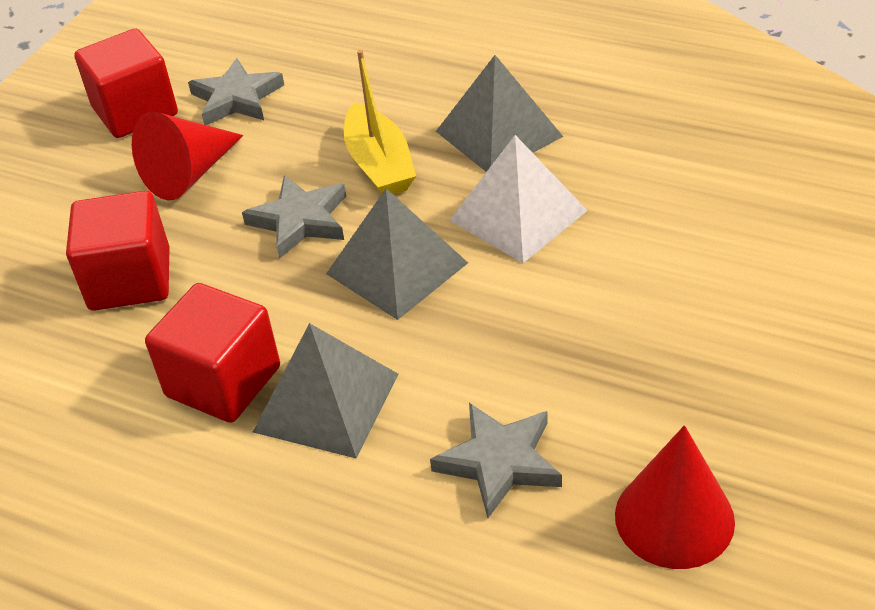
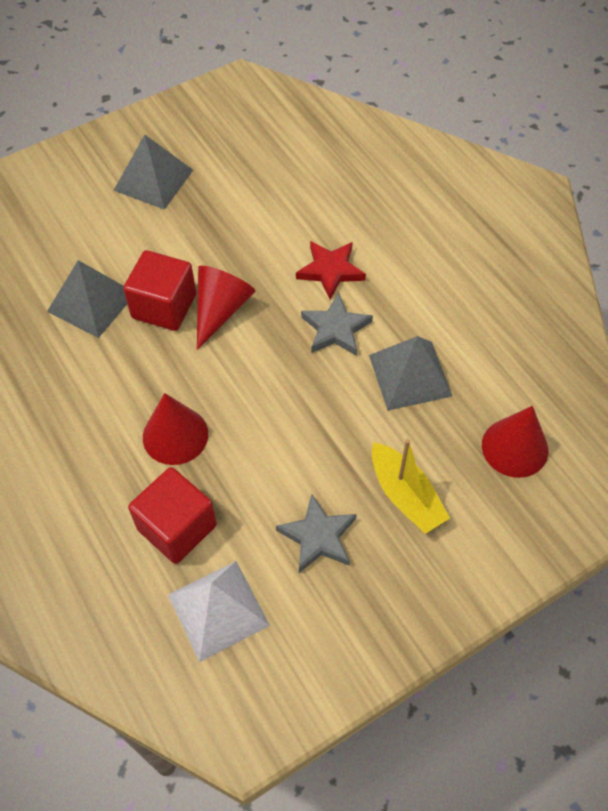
grey star: 3 -> 2
red cone: 2 -> 3
red cube: 3 -> 2
red star: 0 -> 1

